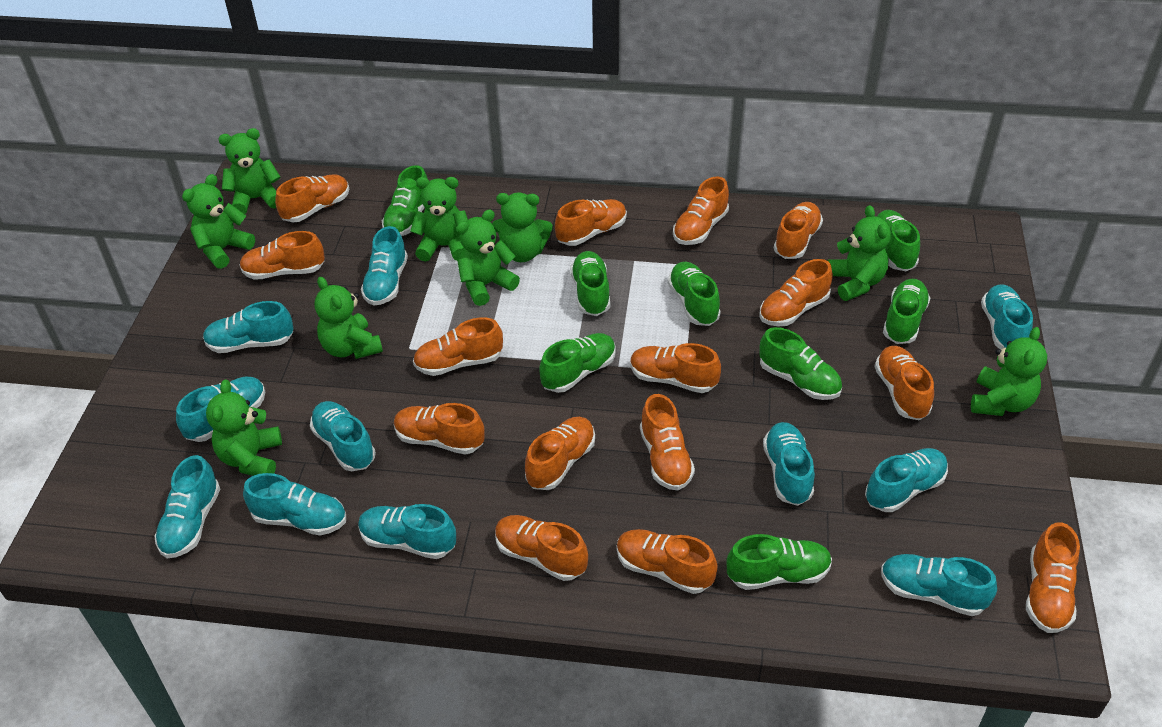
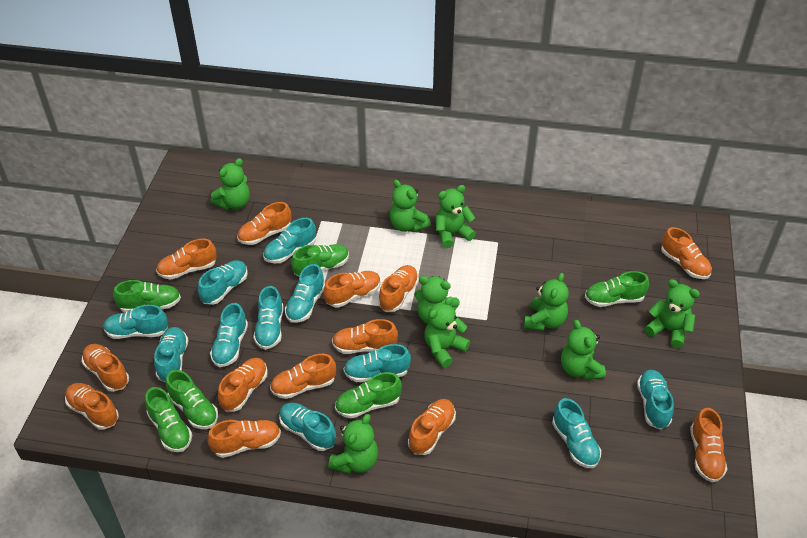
green shoe: 8 -> 6
orange shoe: 15 -> 13

